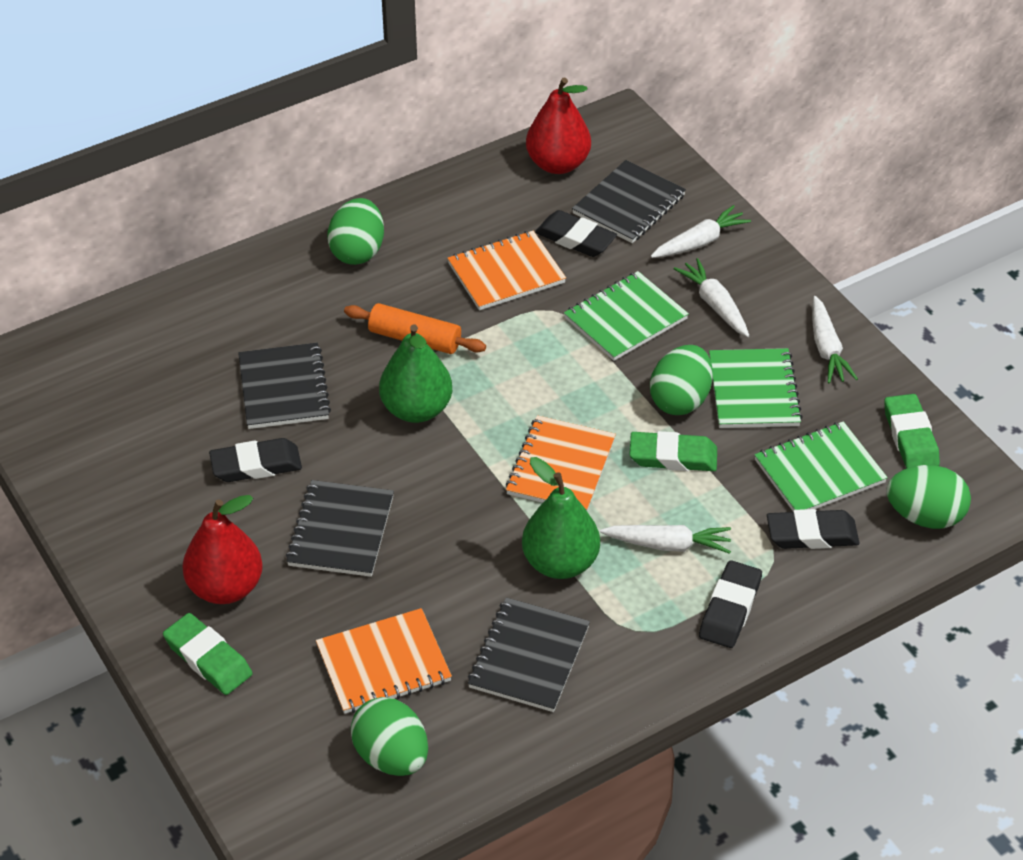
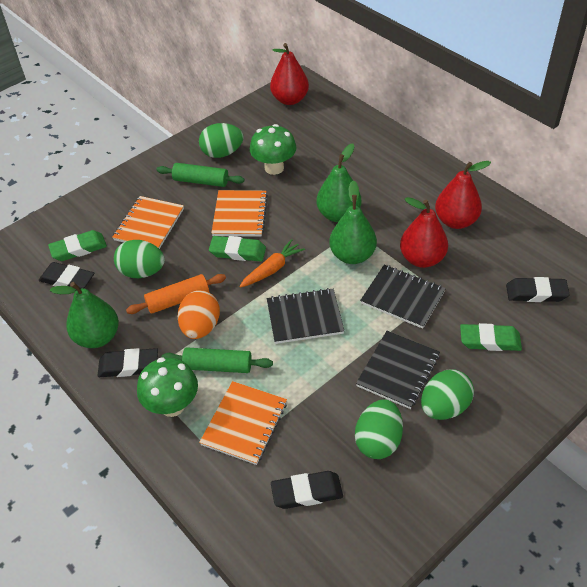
black notebook: 4 -> 3
green mushroom: 0 -> 2
green notebook: 3 -> 0
green pear: 2 -> 3
green rolling pin: 0 -> 2
orange carrot: 0 -> 1
orange egg: 0 -> 1
red pear: 2 -> 3
white carrot: 4 -> 0

